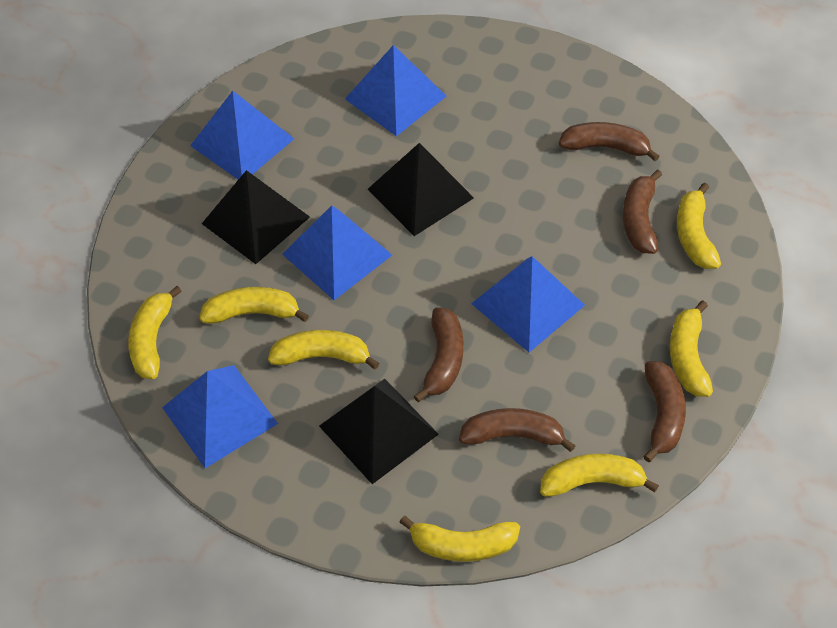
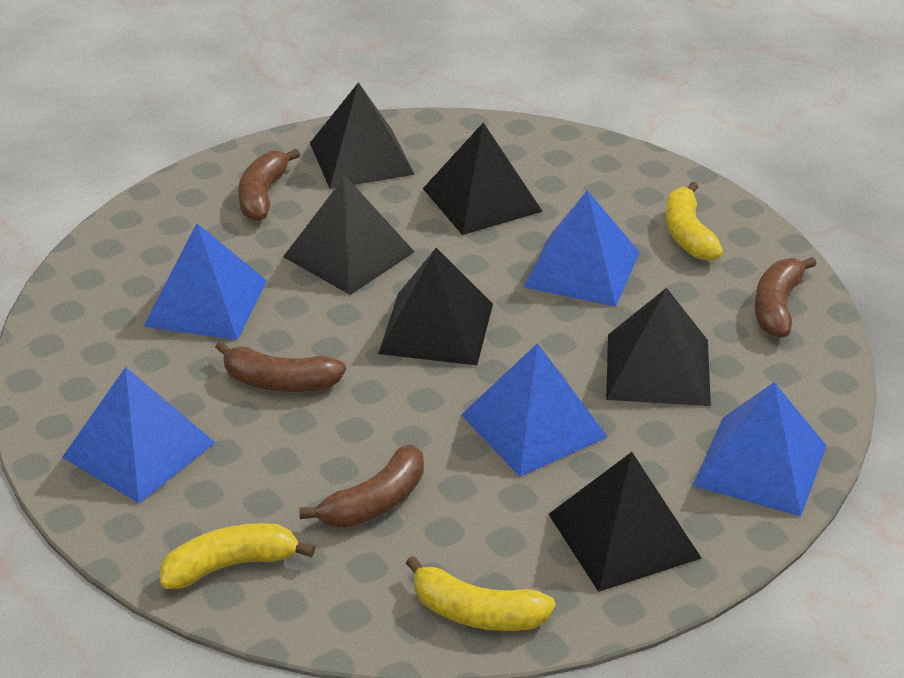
black pyramid: 3 -> 6
brown banana: 5 -> 4
yellow banana: 7 -> 3

